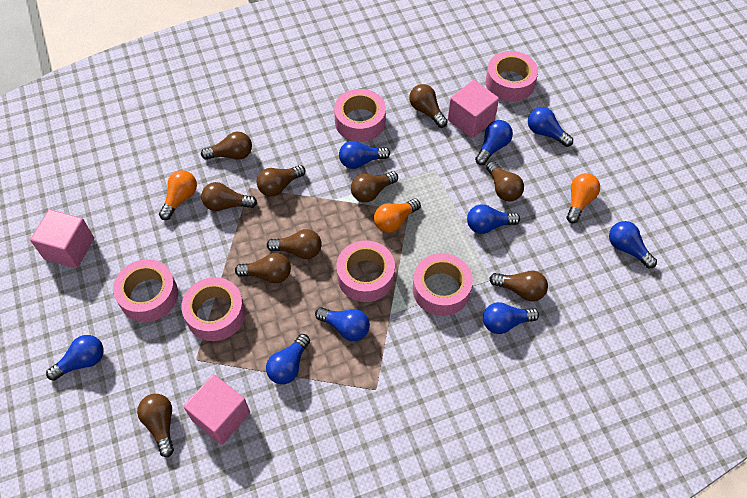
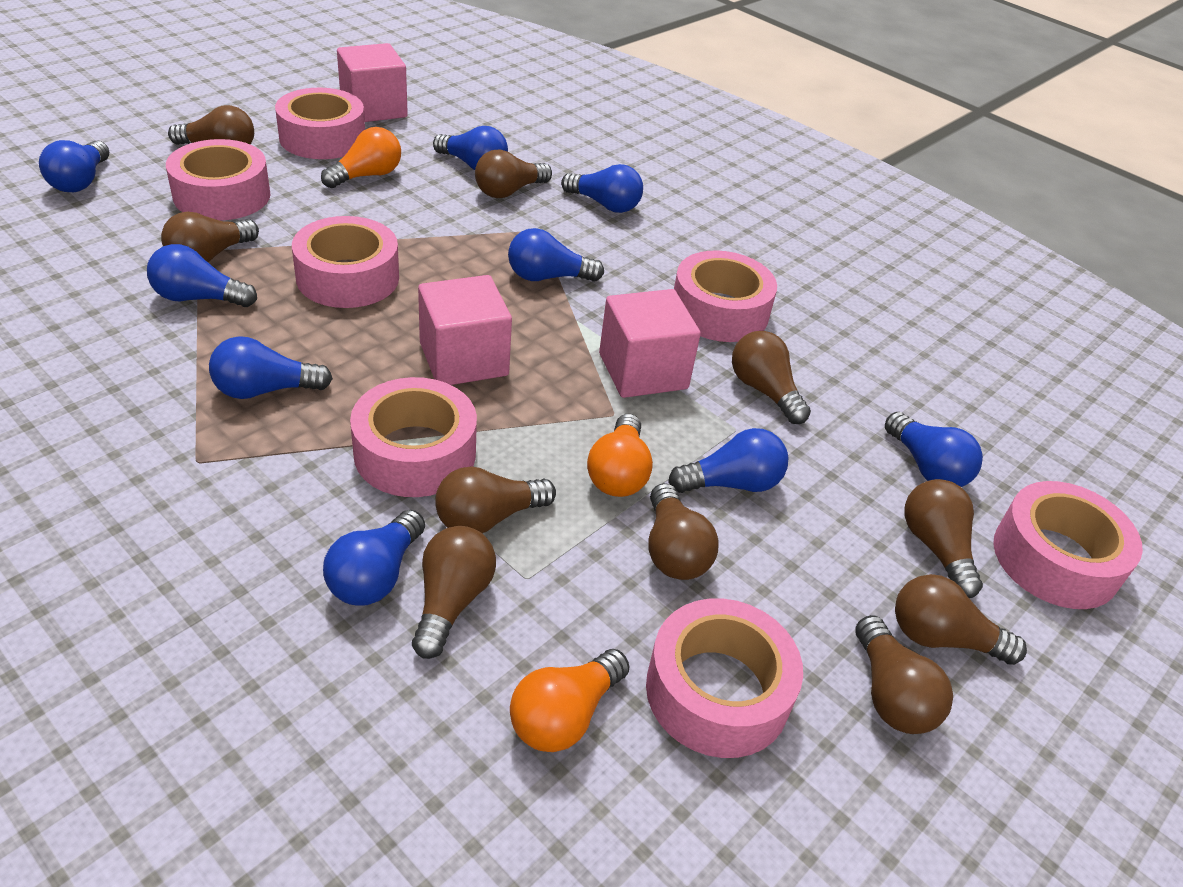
pink tape: 6 -> 7

